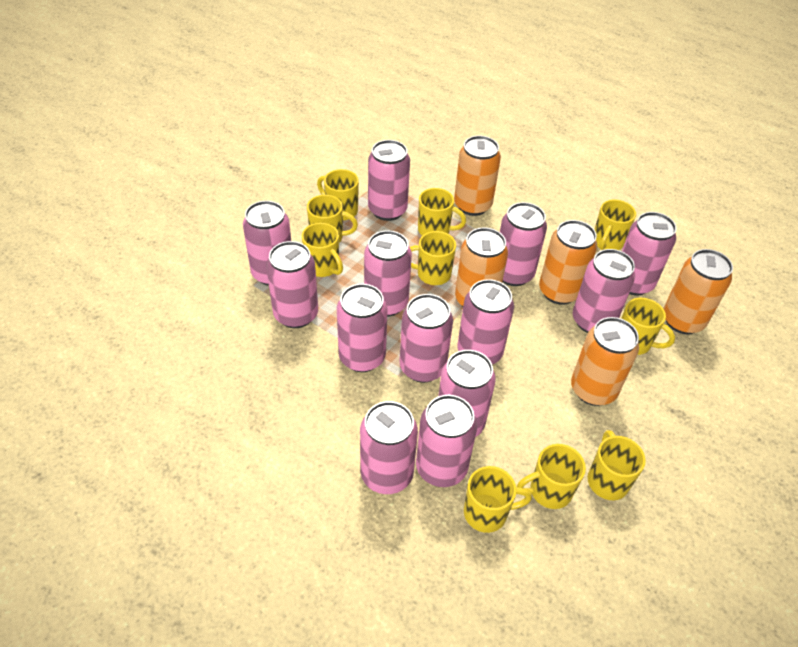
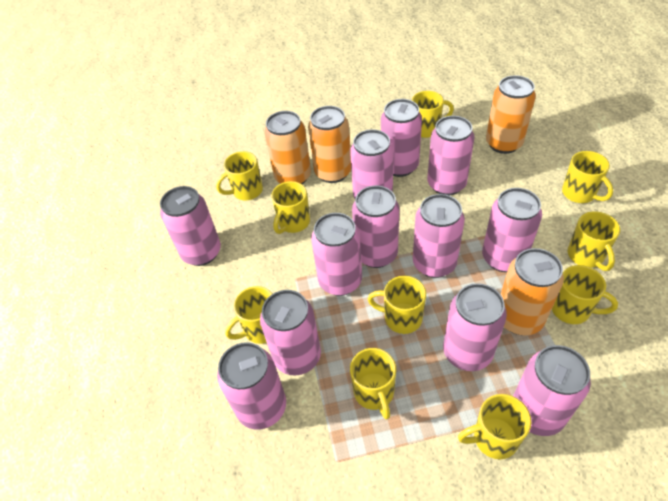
orange can: 5 -> 4
pink can: 13 -> 12

